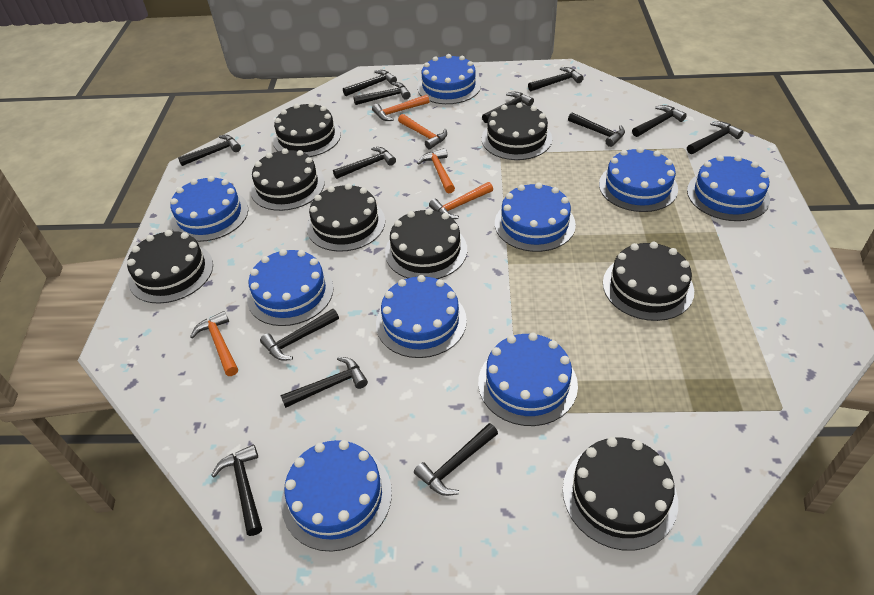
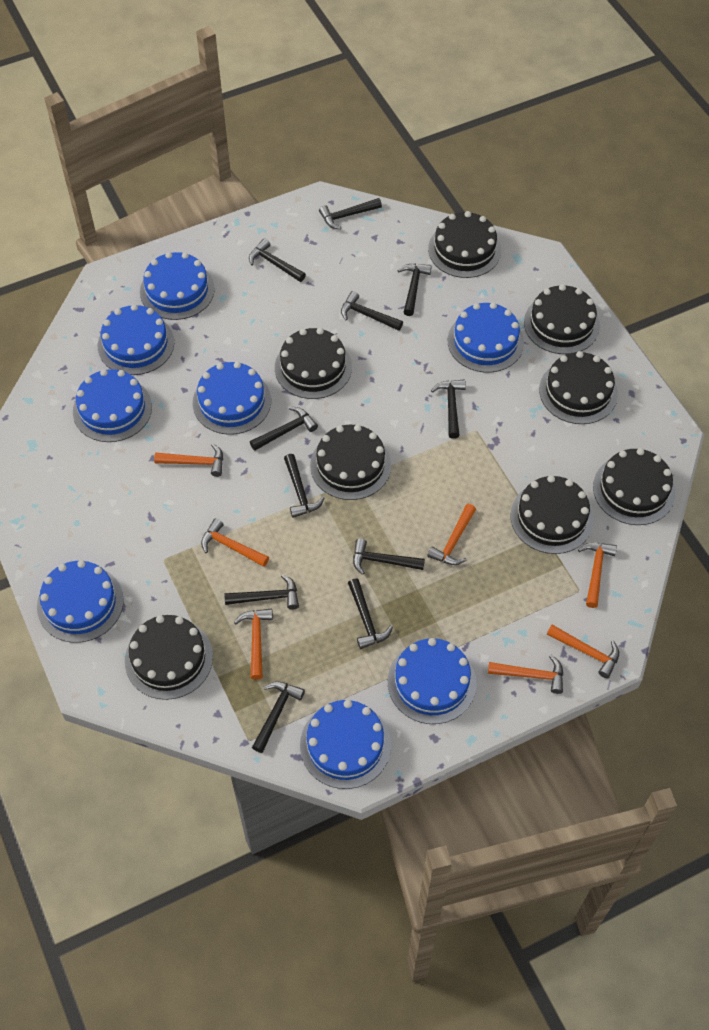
black hammer: 13 -> 11
blue cake: 9 -> 8
orange hammer: 5 -> 7

